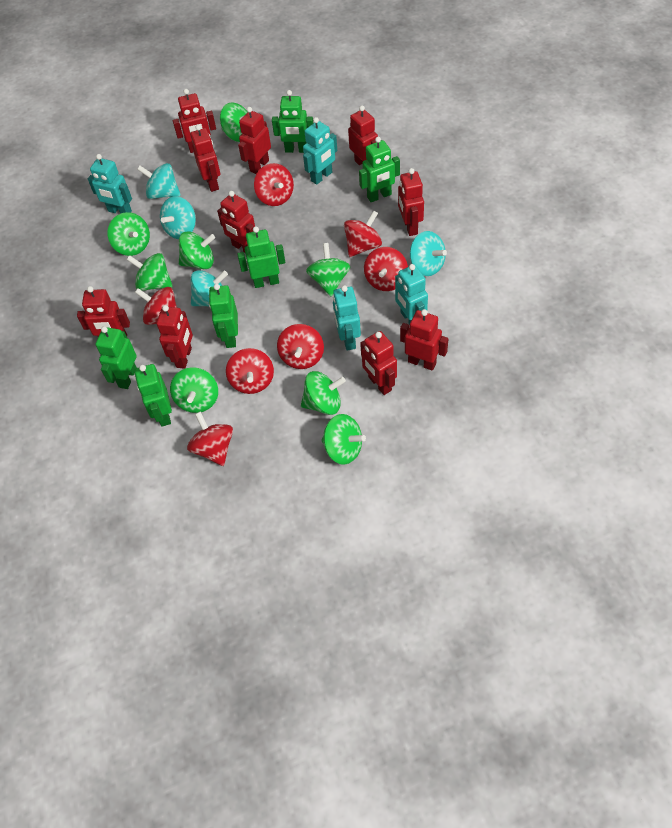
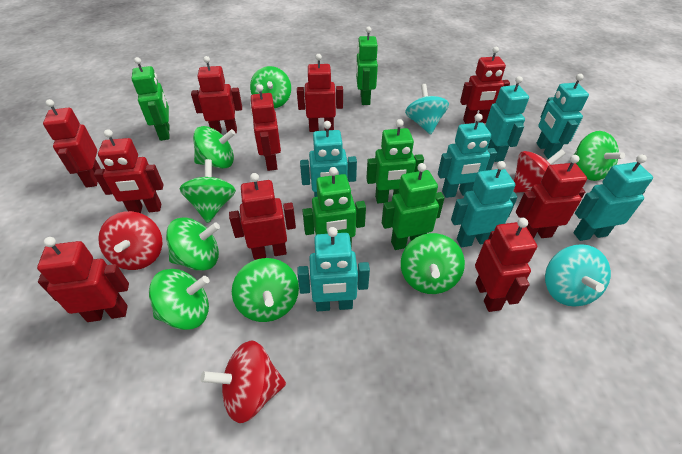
green robot: 6 -> 5
red spinning top: 7 -> 3
turquoise robot: 4 -> 7
turquoise spinning top: 4 -> 2

